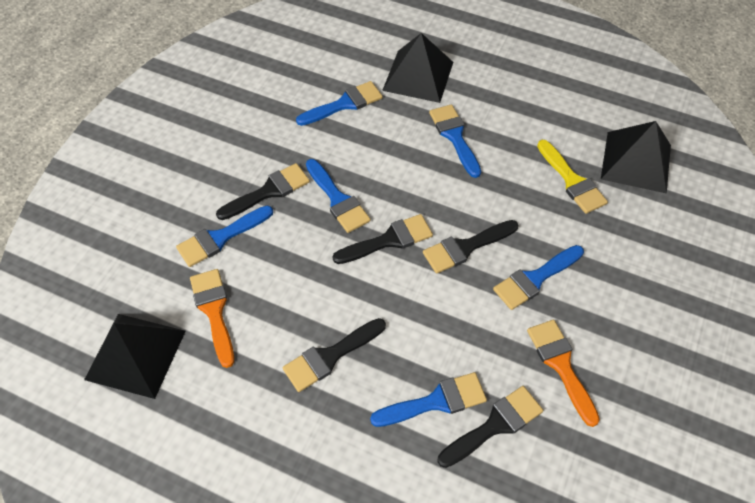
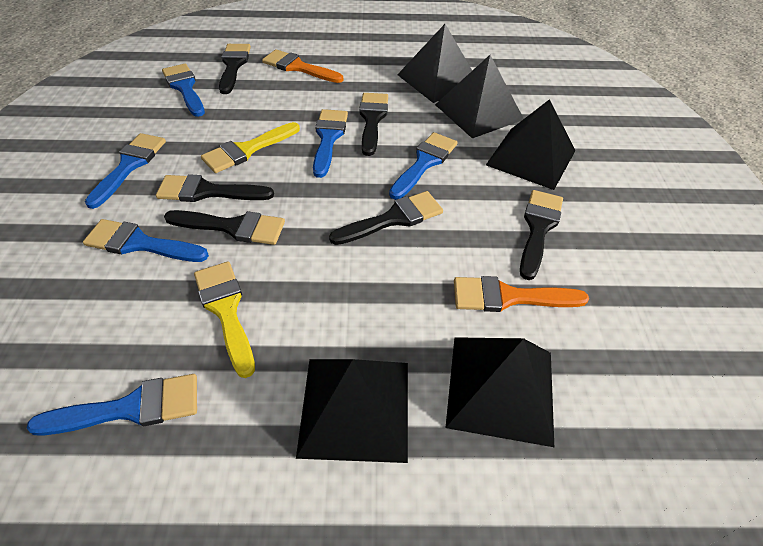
black brush: 5 -> 6
black pyramid: 3 -> 5
yellow brush: 1 -> 2

